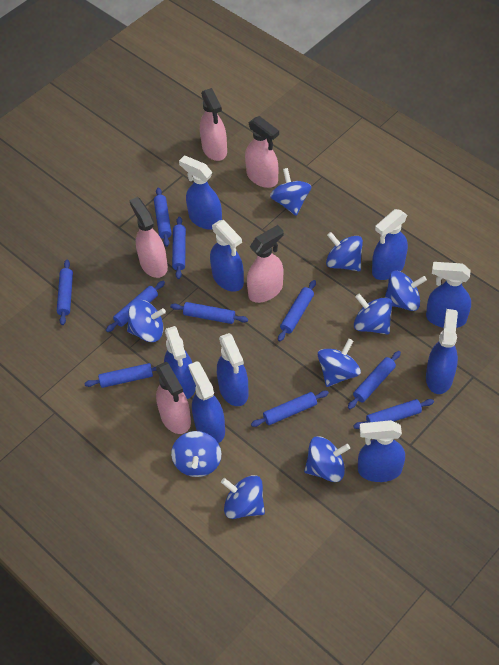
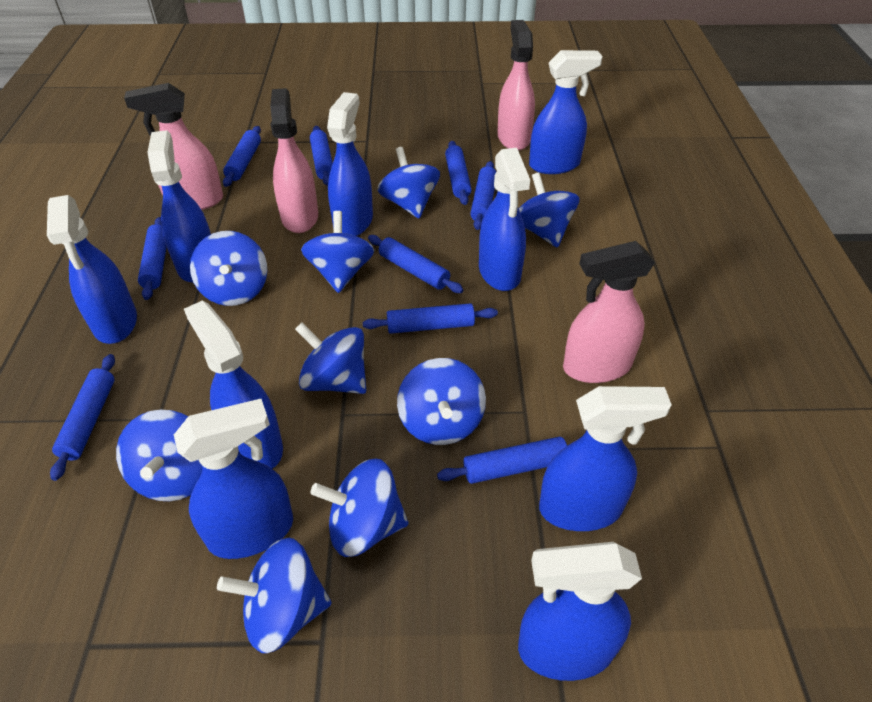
blue rolling pin: 10 -> 9
pink spray bottle: 5 -> 4

